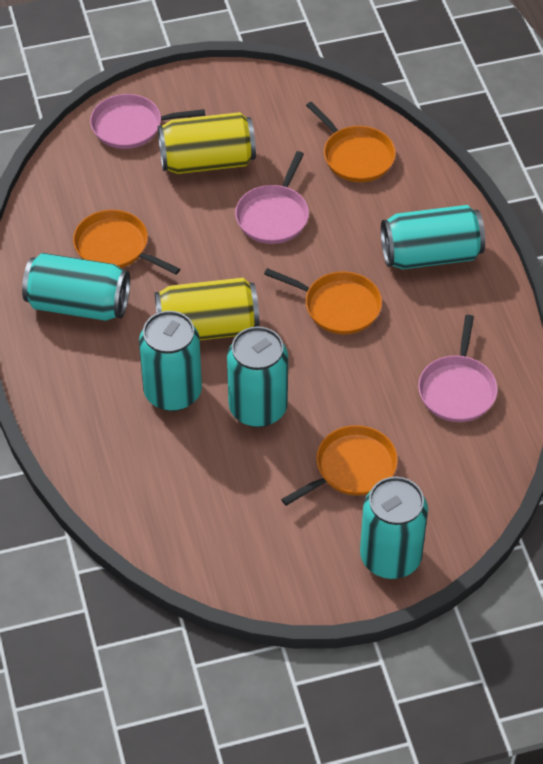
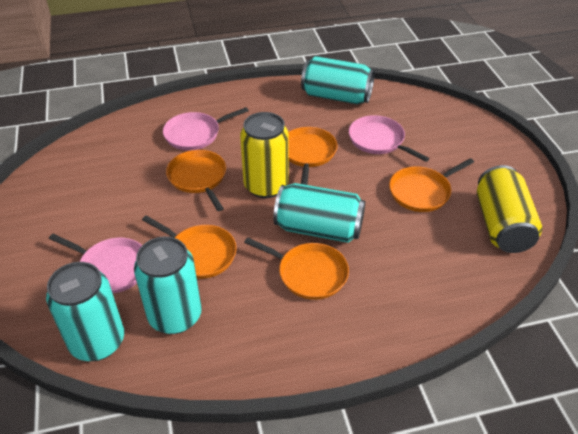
orange pan: 4 -> 5
turquoise can: 5 -> 4

